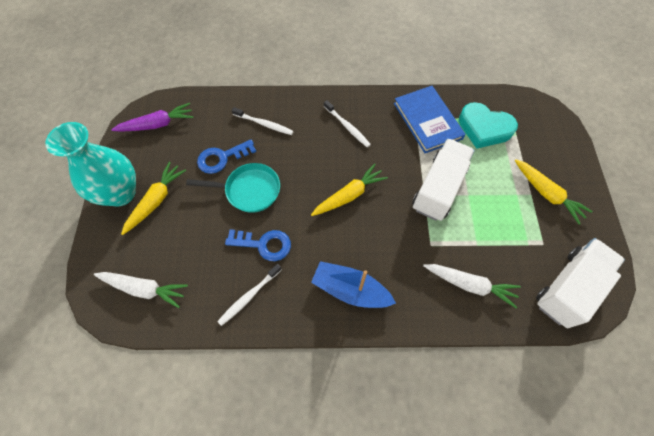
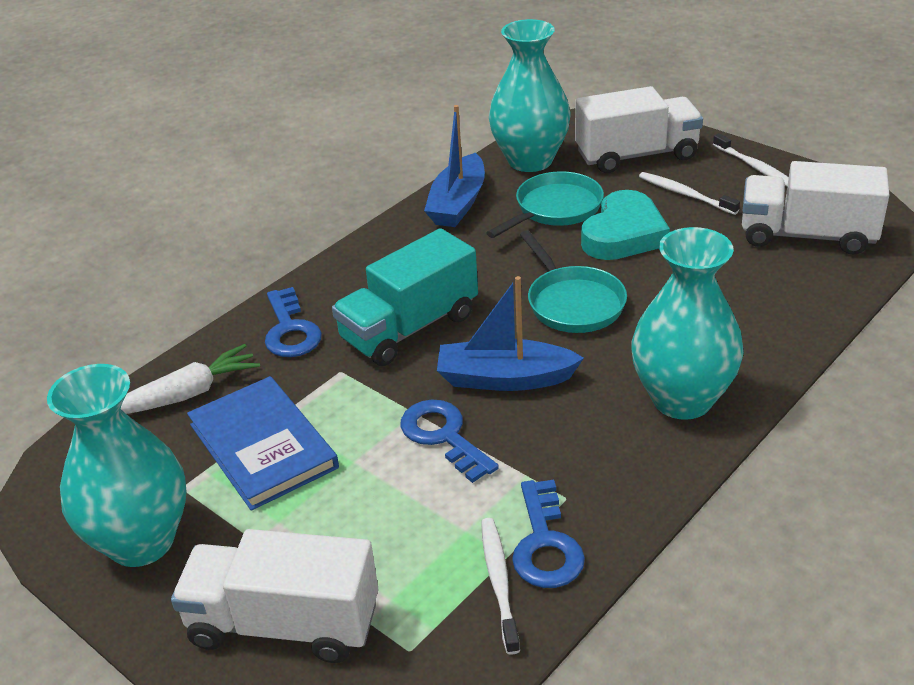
blue boat: 1 -> 2
blue key: 2 -> 3
purple carrot: 1 -> 0
turquoise pan: 1 -> 2
turquoise truck: 0 -> 1
turquoise vase: 1 -> 3
white carrot: 2 -> 1
white truck: 2 -> 3
yellow carrot: 3 -> 0

